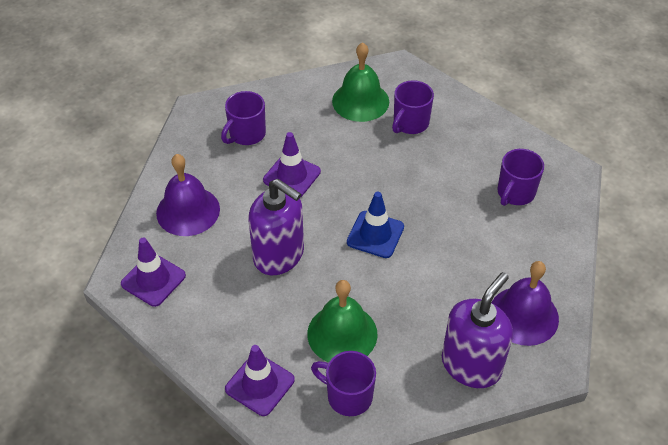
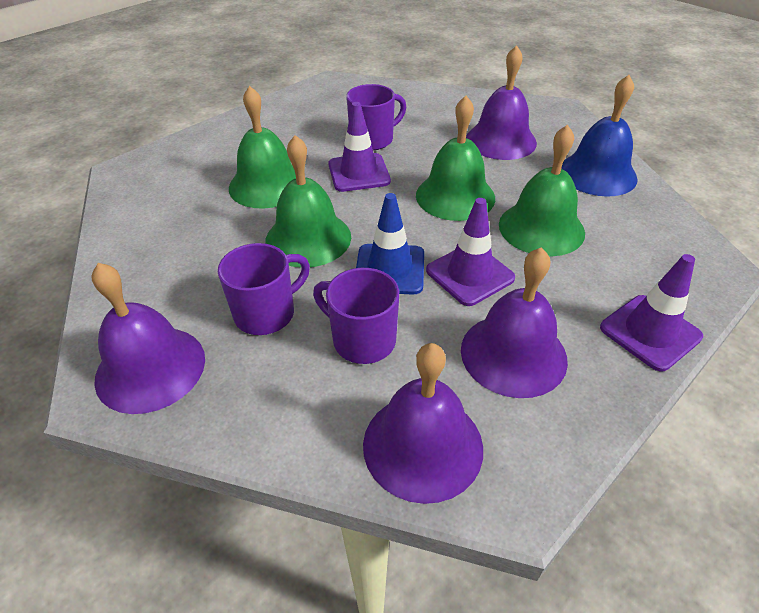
blue bell: 0 -> 1
green bell: 2 -> 4
purple bell: 2 -> 4
purple mug: 4 -> 3
purple soap dispenser: 2 -> 0

